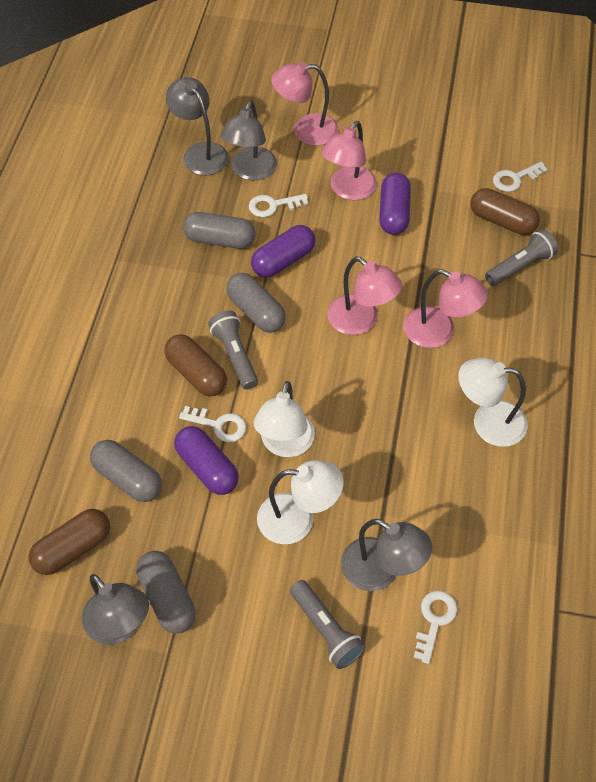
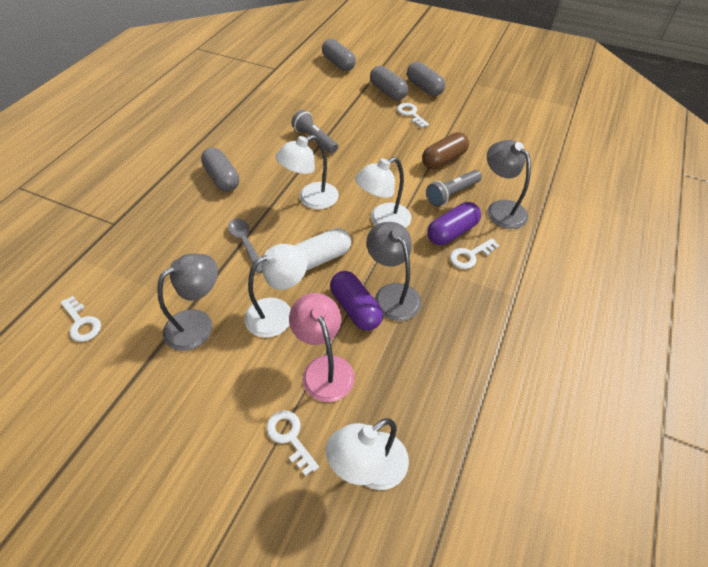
brown capsule: 3 -> 1
grey flashlight: 3 -> 2
grey lamp: 4 -> 3
grey spoon: 0 -> 1
pink lamp: 4 -> 1
purple capsule: 3 -> 2
white capsule: 0 -> 1
white lamp: 3 -> 4

